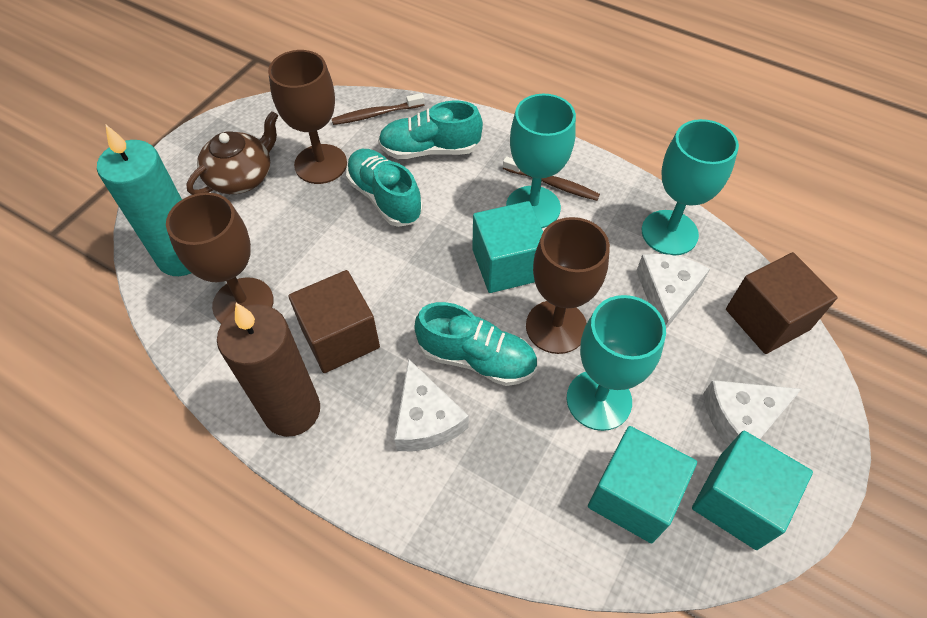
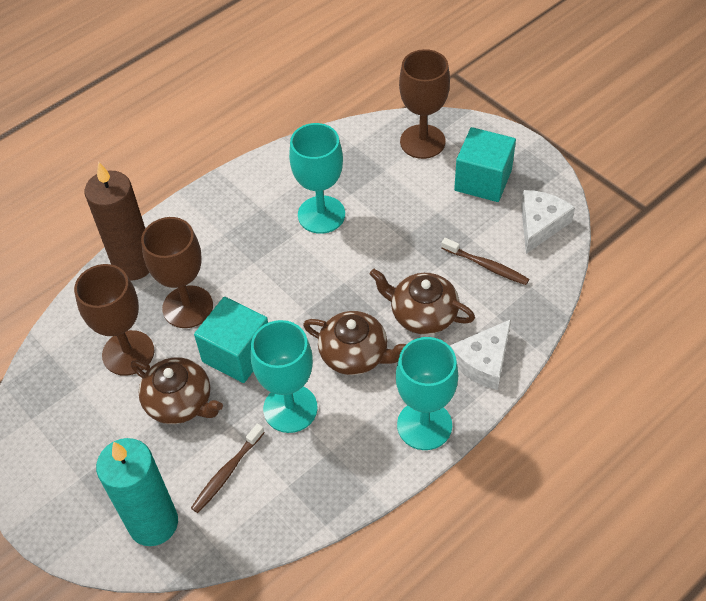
brown cube: 2 -> 0
brown teapot: 1 -> 3
turquoise cube: 3 -> 2
turquoise shoe: 3 -> 0
white cheese: 3 -> 2

